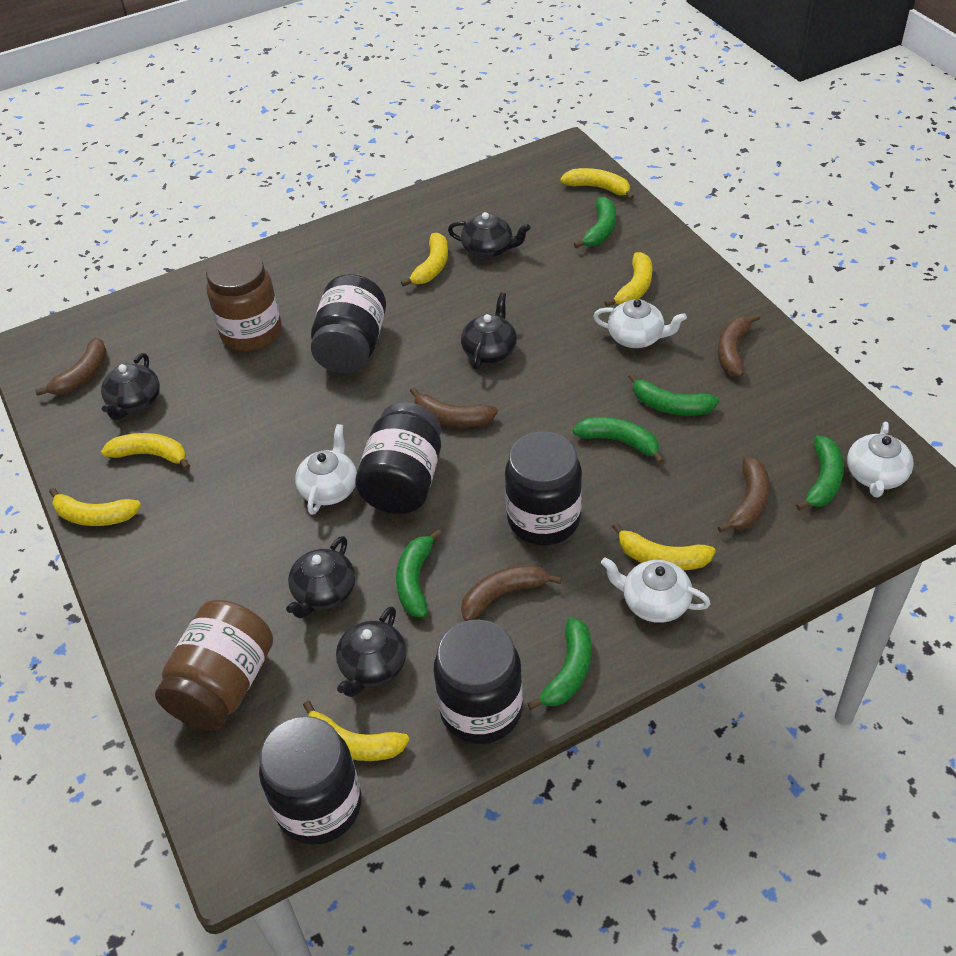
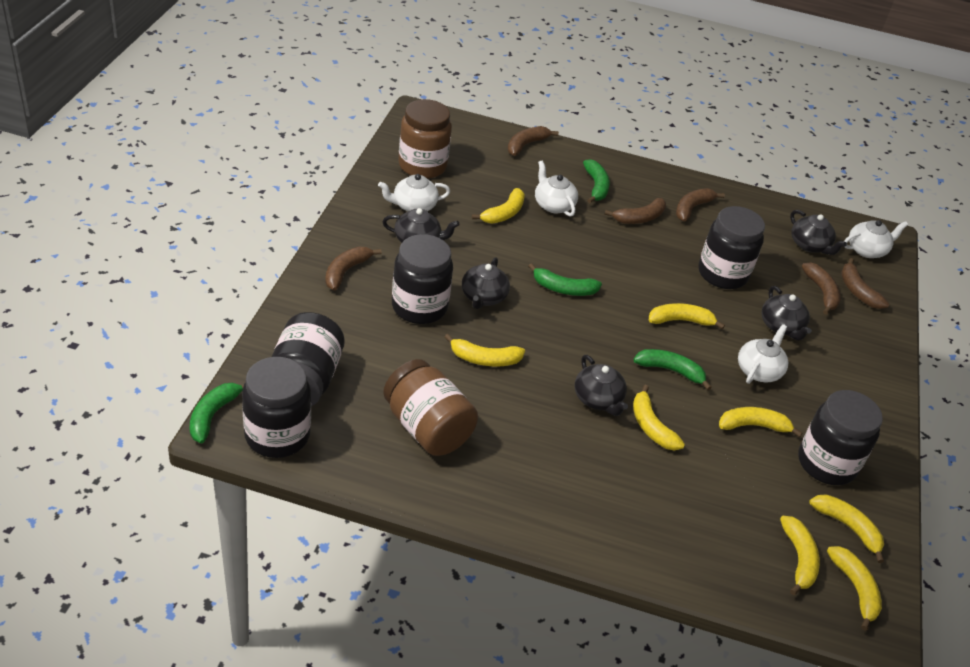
brown banana: 5 -> 6
green banana: 6 -> 4
yellow banana: 7 -> 8

